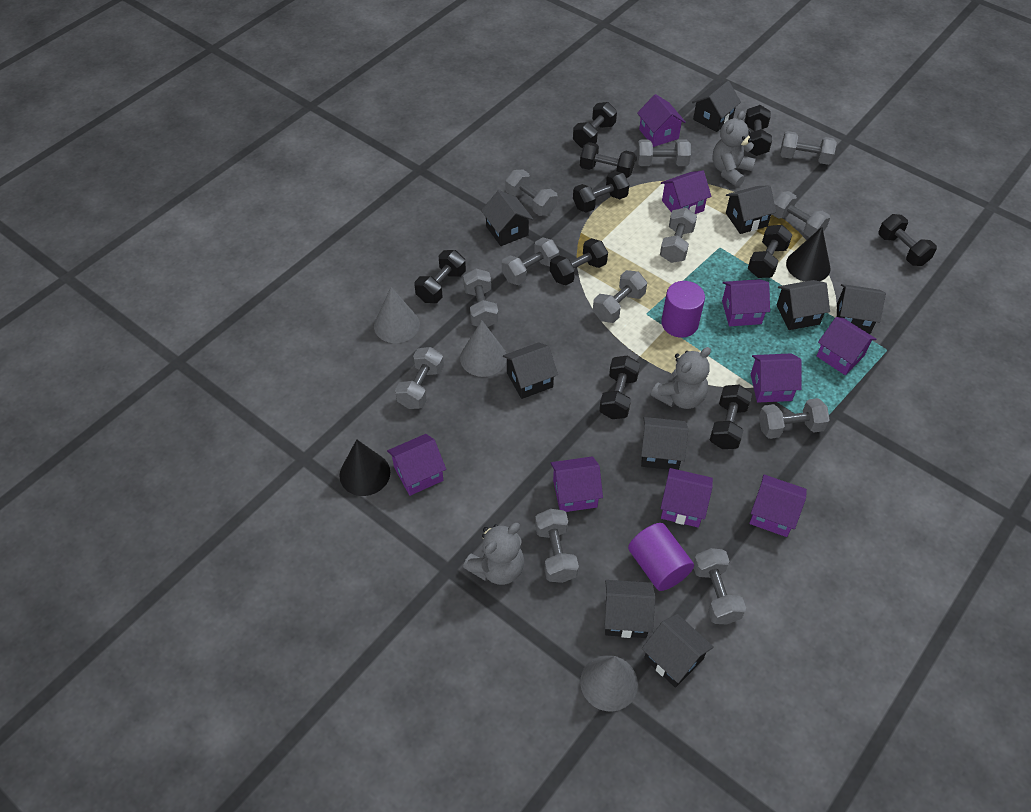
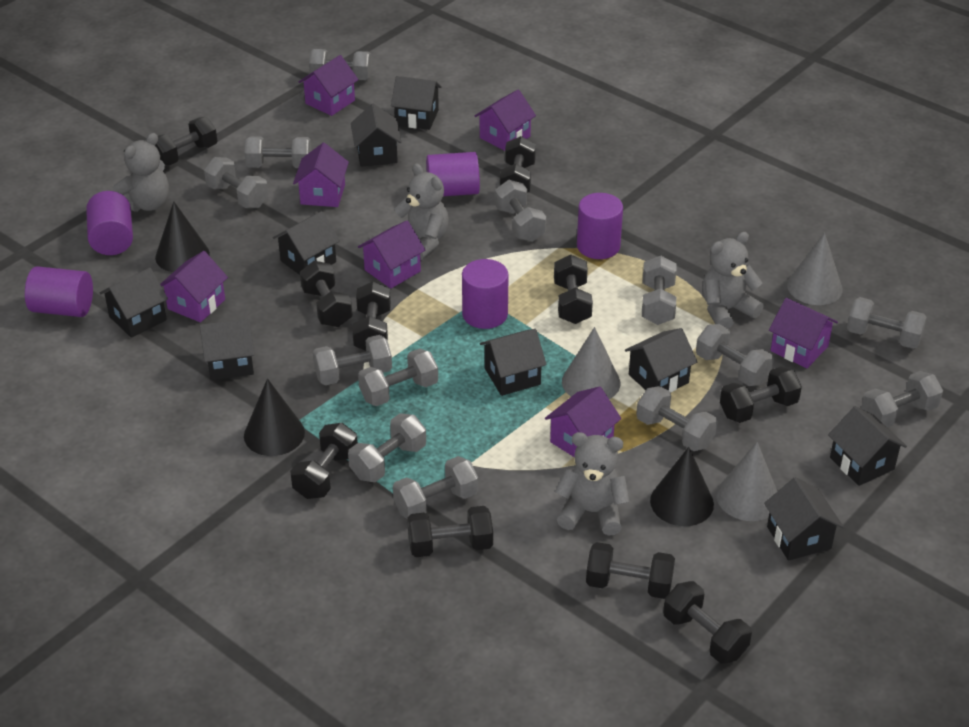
black cone: 2 -> 3
grey dumbbell: 12 -> 13
grey teddy bear: 3 -> 4
purple cylinder: 2 -> 5
purple house: 9 -> 7

